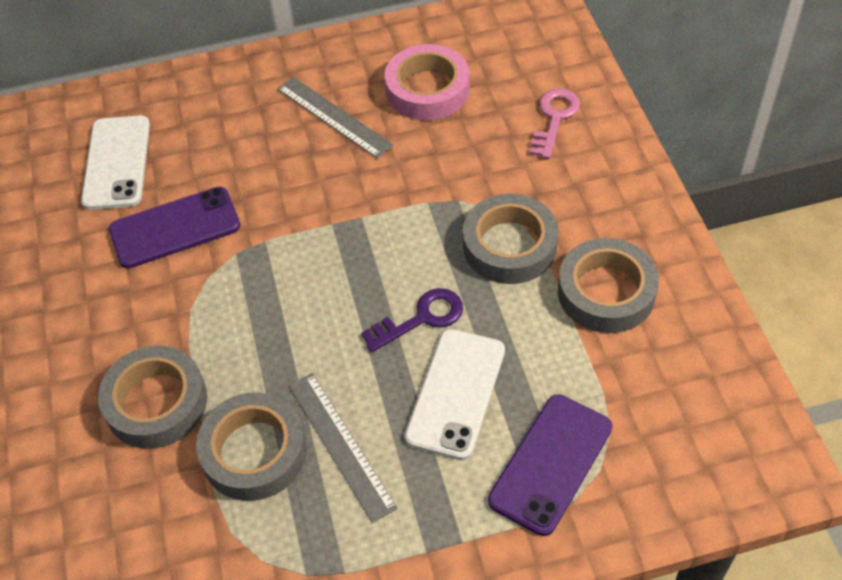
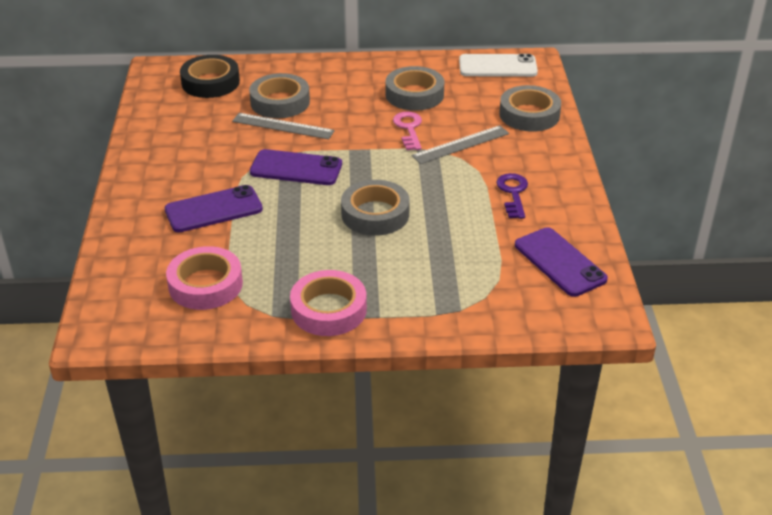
black tape: 0 -> 1
pink tape: 1 -> 2
purple phone: 2 -> 3
white phone: 2 -> 1

